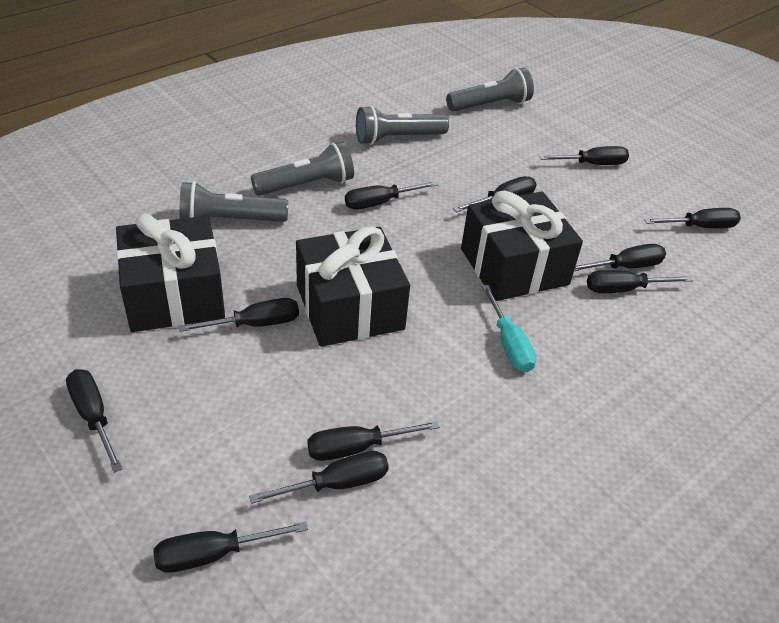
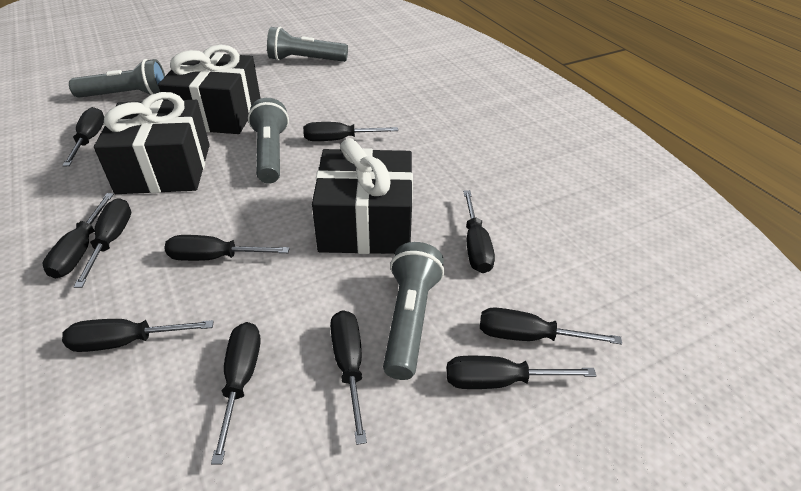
turquoise screwdriver: 1 -> 0

